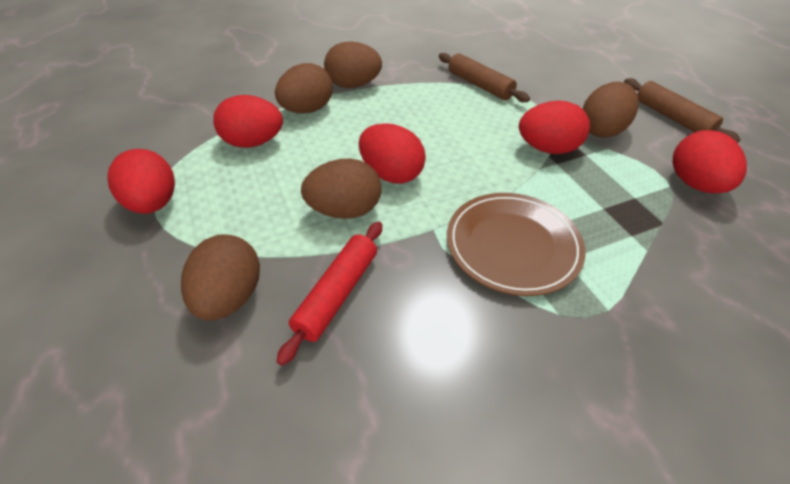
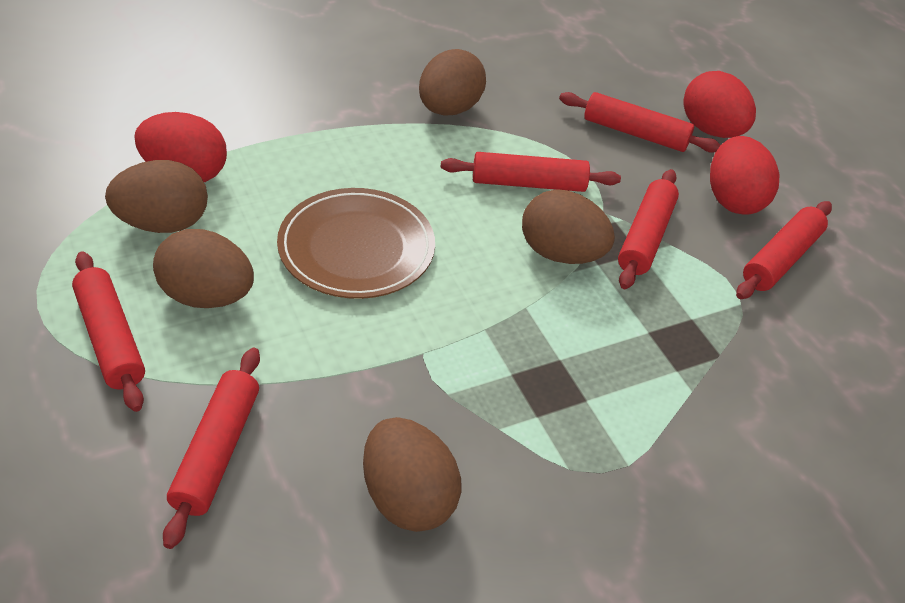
brown rolling pin: 2 -> 0
red egg: 5 -> 3
red rolling pin: 1 -> 6

